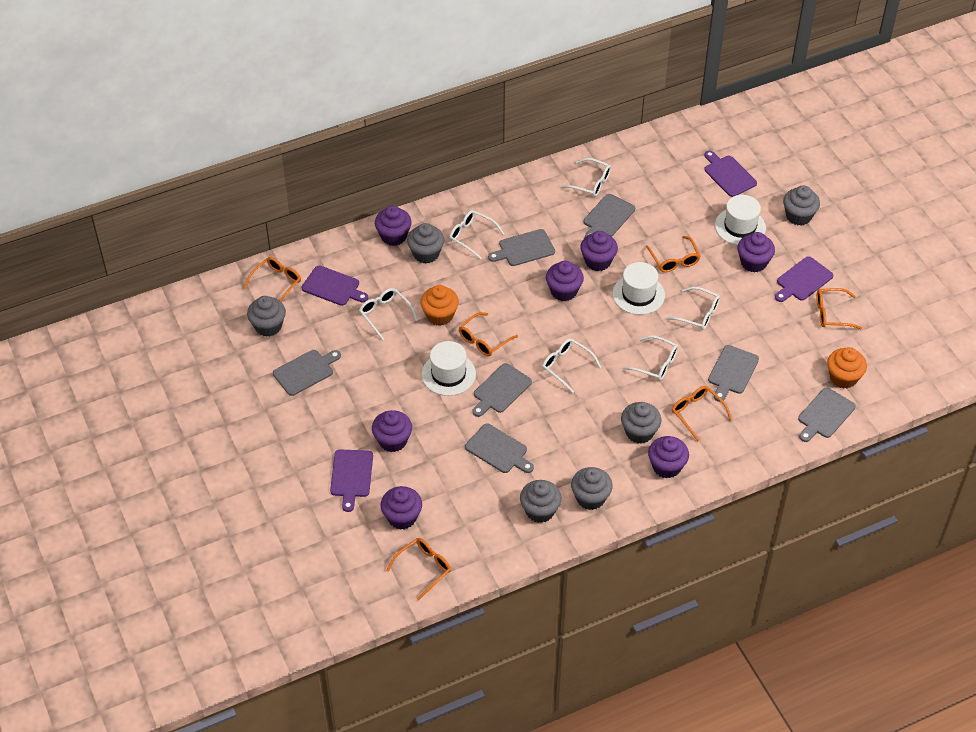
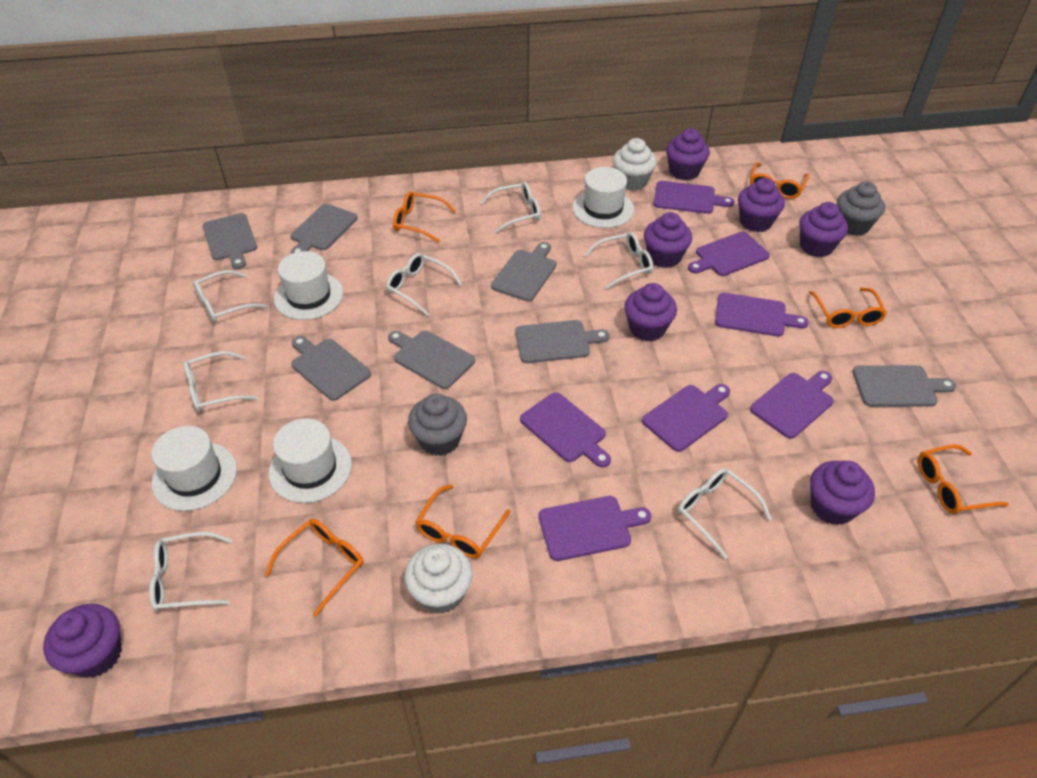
grey cupcake: 6 -> 2
orange cupcake: 2 -> 0
purple cutting board: 4 -> 7
white cupcake: 0 -> 2
white glasses: 6 -> 7
white hat: 3 -> 4

